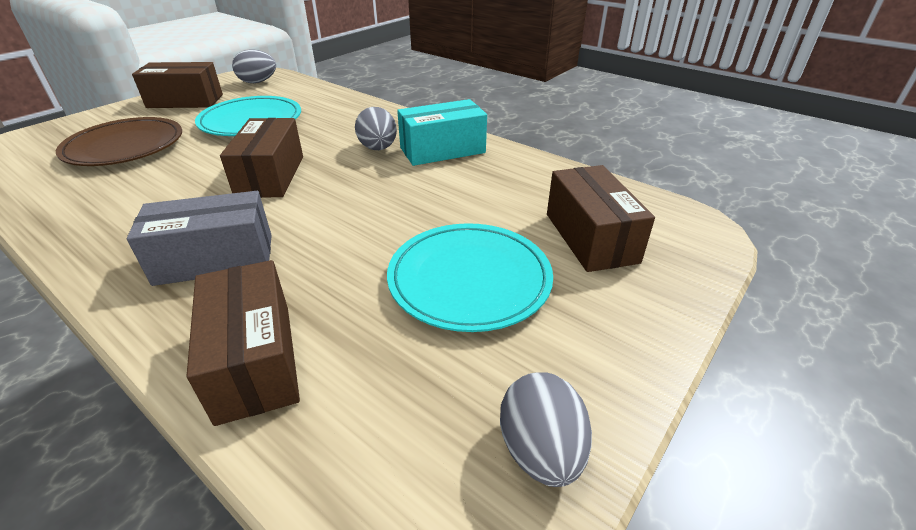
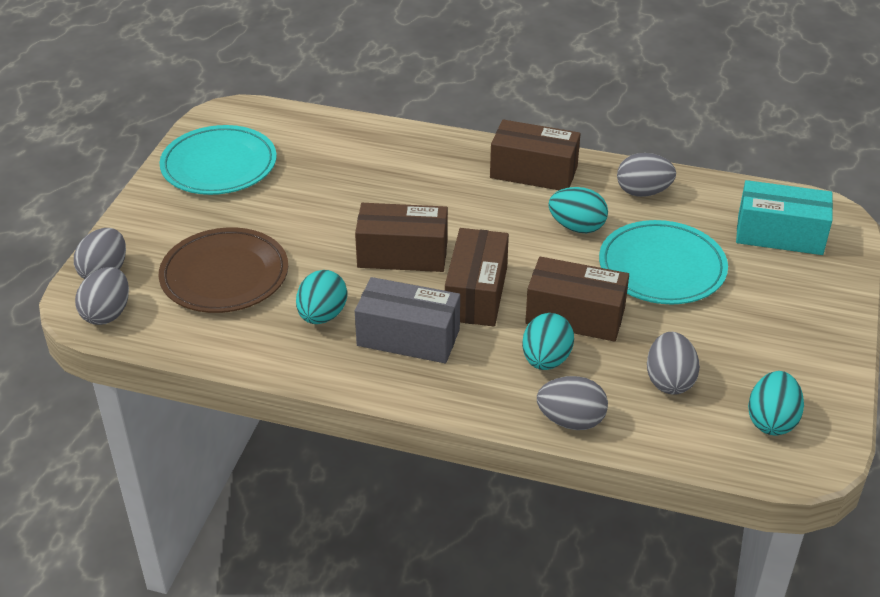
grey egg: 3 -> 5
turquoise egg: 0 -> 4

